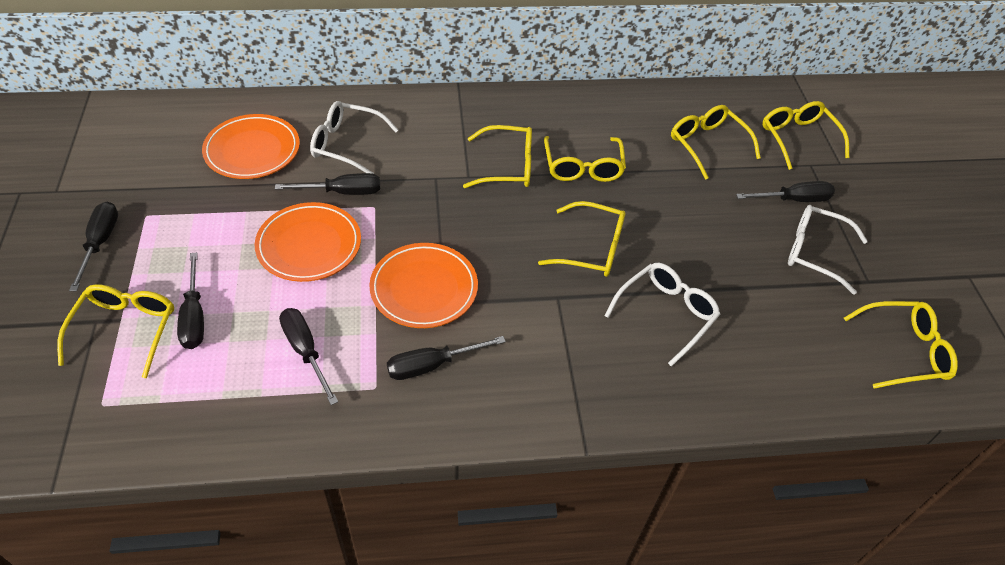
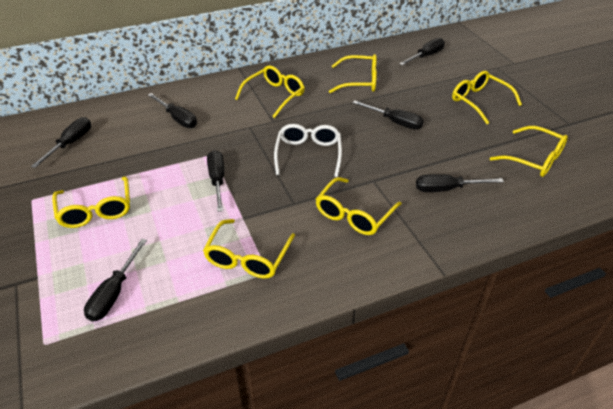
black screwdriver: 6 -> 7
orange plate: 3 -> 0
white glasses: 3 -> 1

